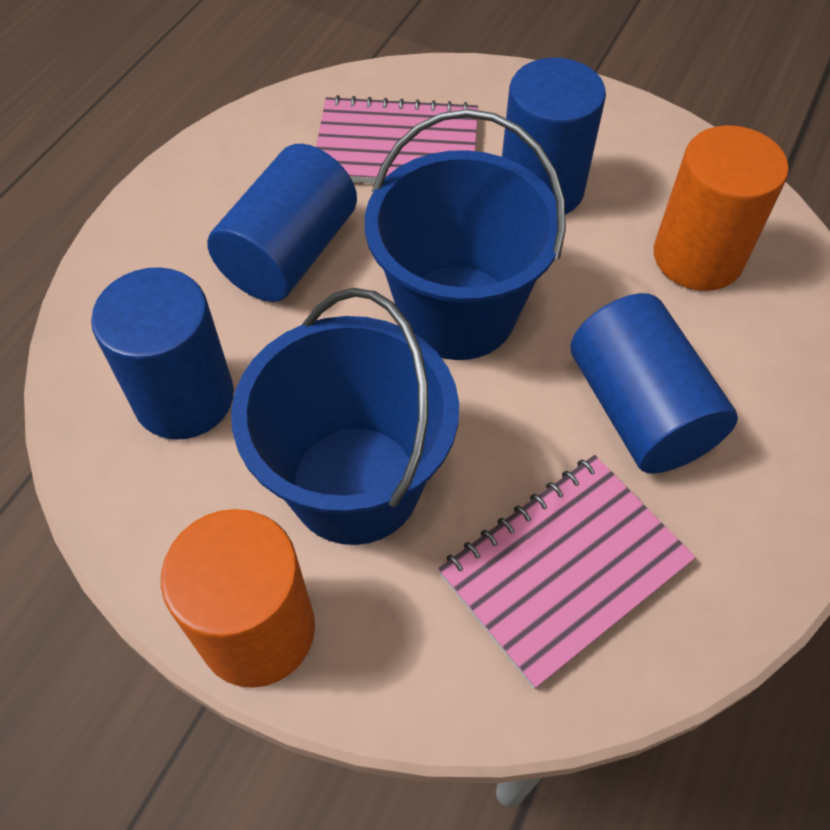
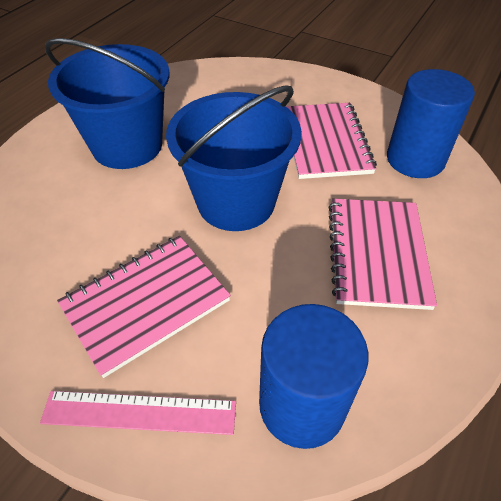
blue cylinder: 4 -> 2
orange cylinder: 2 -> 0
pink notebook: 2 -> 3
pink ruler: 0 -> 1

